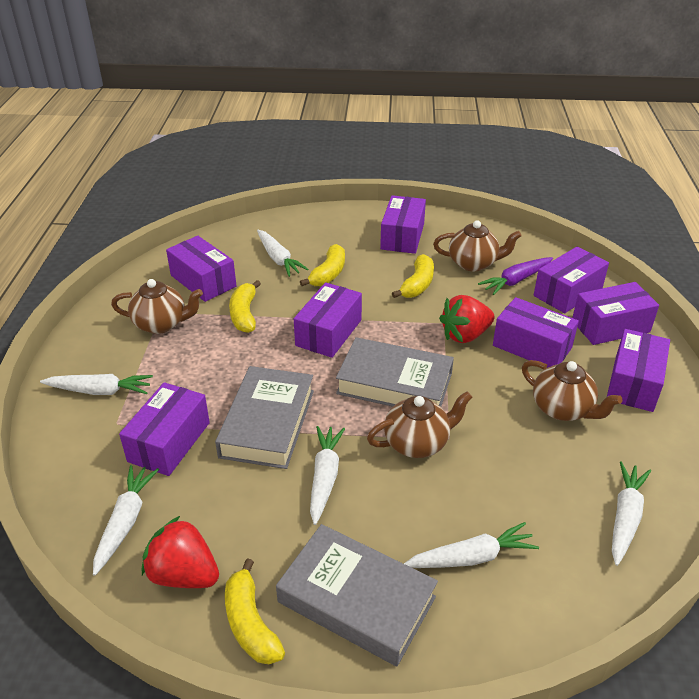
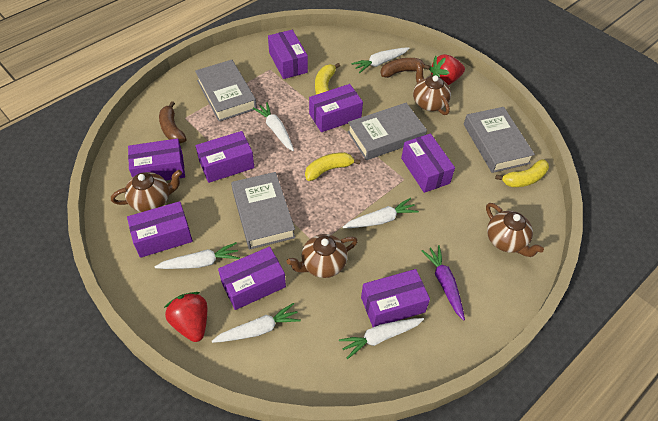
brown banana: 0 -> 2
grey book: 3 -> 4
yellow banana: 4 -> 3

